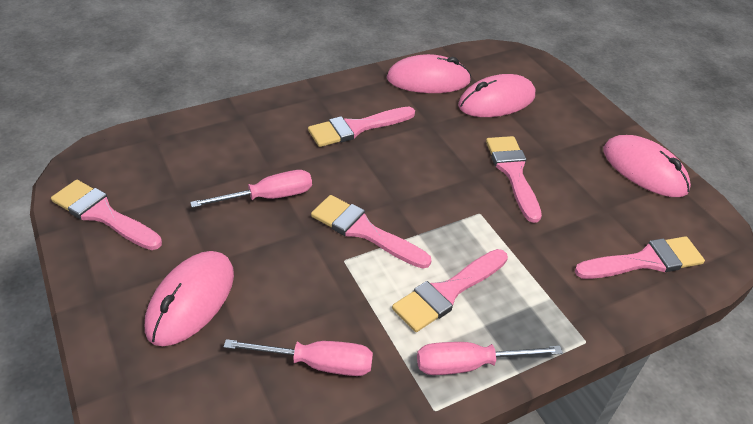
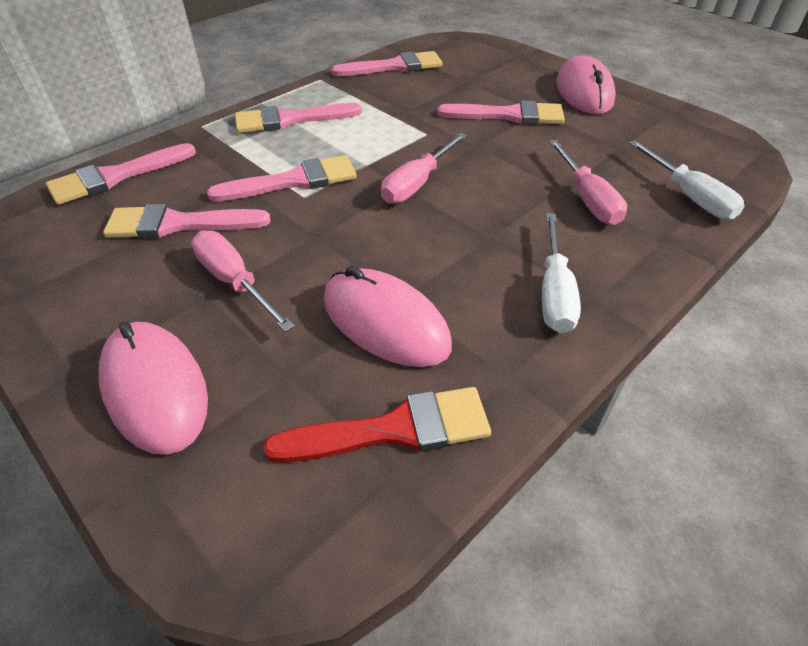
pink mouse: 4 -> 3
red brush: 0 -> 1
white screwdriver: 0 -> 2

